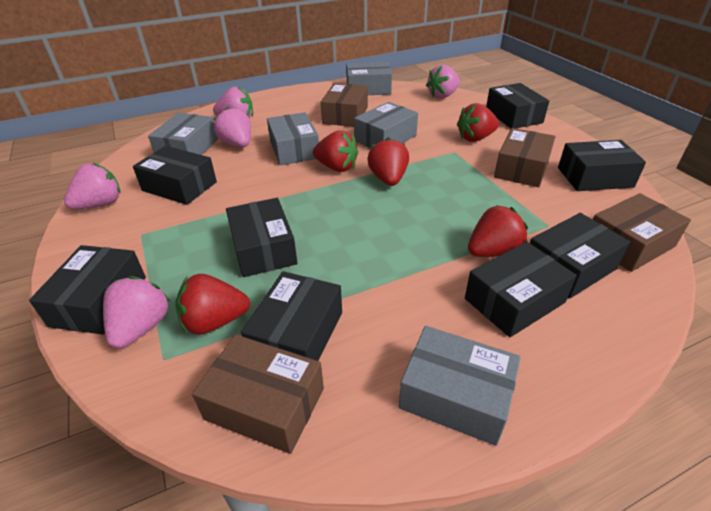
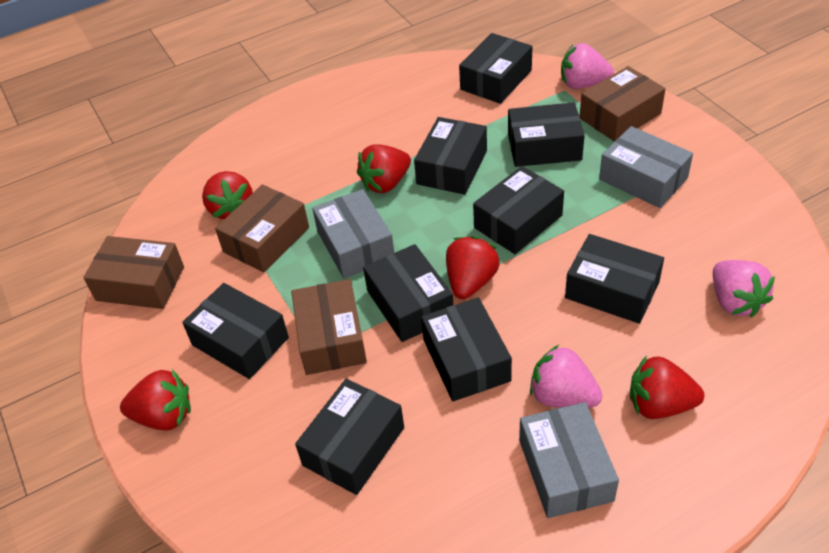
black box: 8 -> 9
grey box: 5 -> 3
pink strawberry: 5 -> 3

